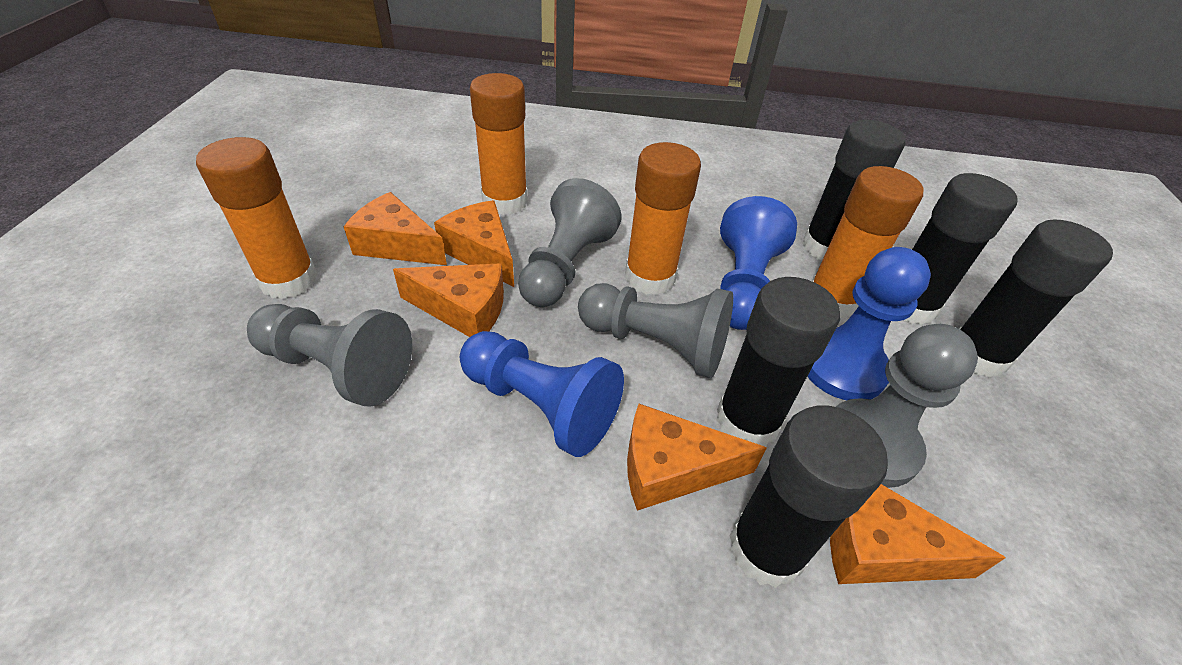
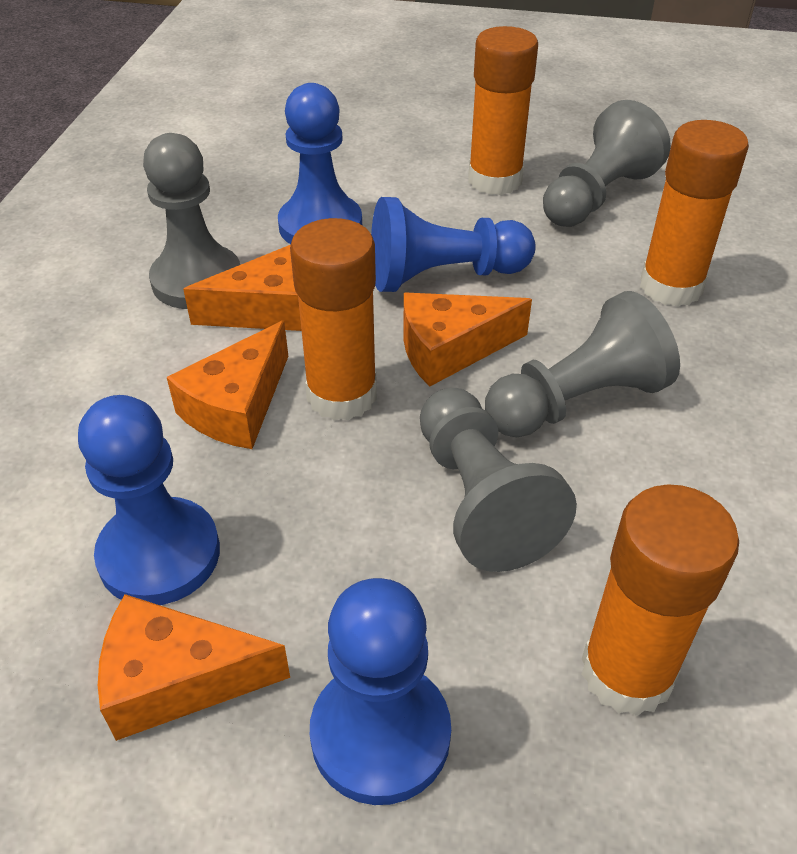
black glue stick: 5 -> 0
blue pawn: 3 -> 4
orange cheese: 5 -> 4

